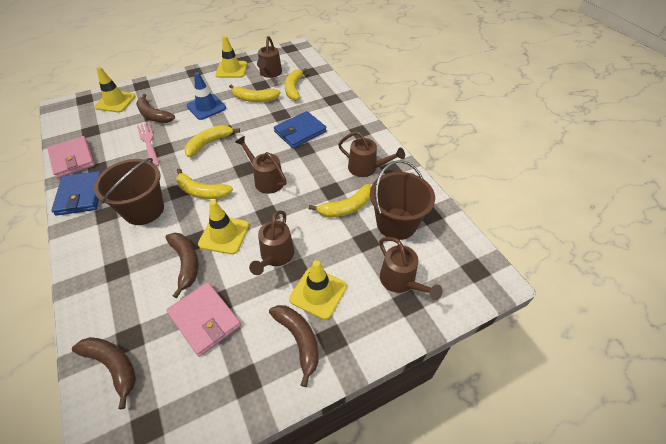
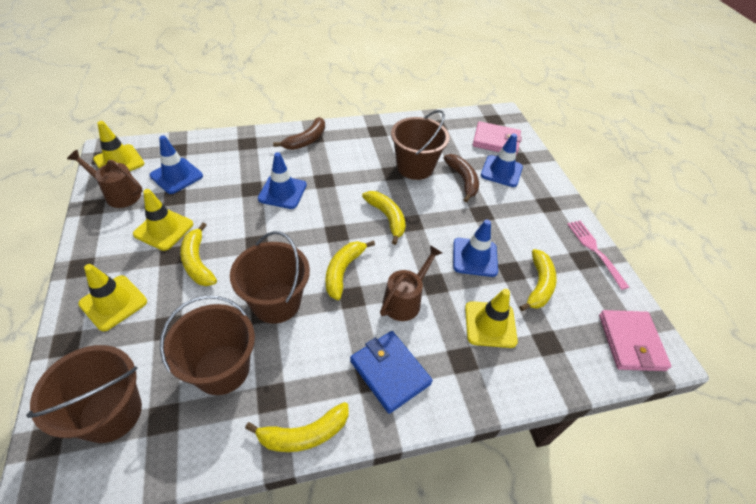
blue traffic cone: 1 -> 4
blue wallet: 2 -> 1
brown banana: 4 -> 2
brown bucket: 2 -> 4
brown watering can: 5 -> 2

